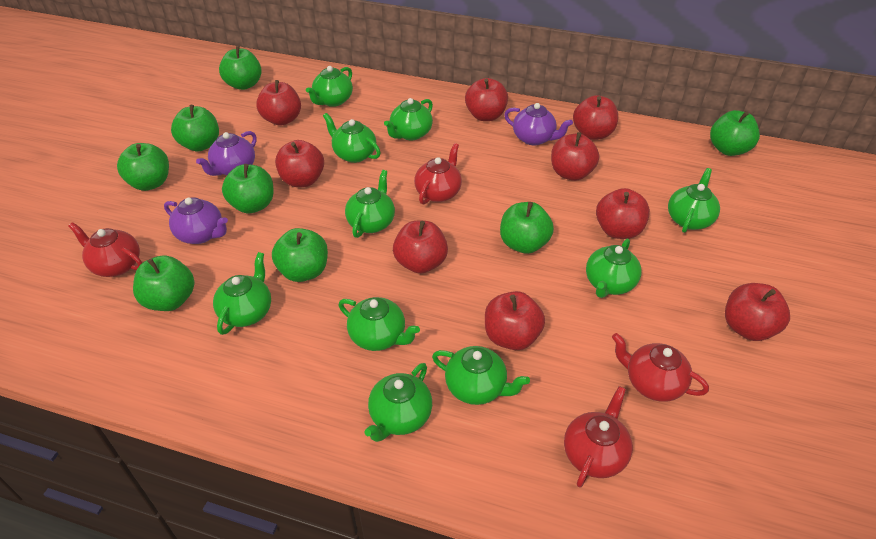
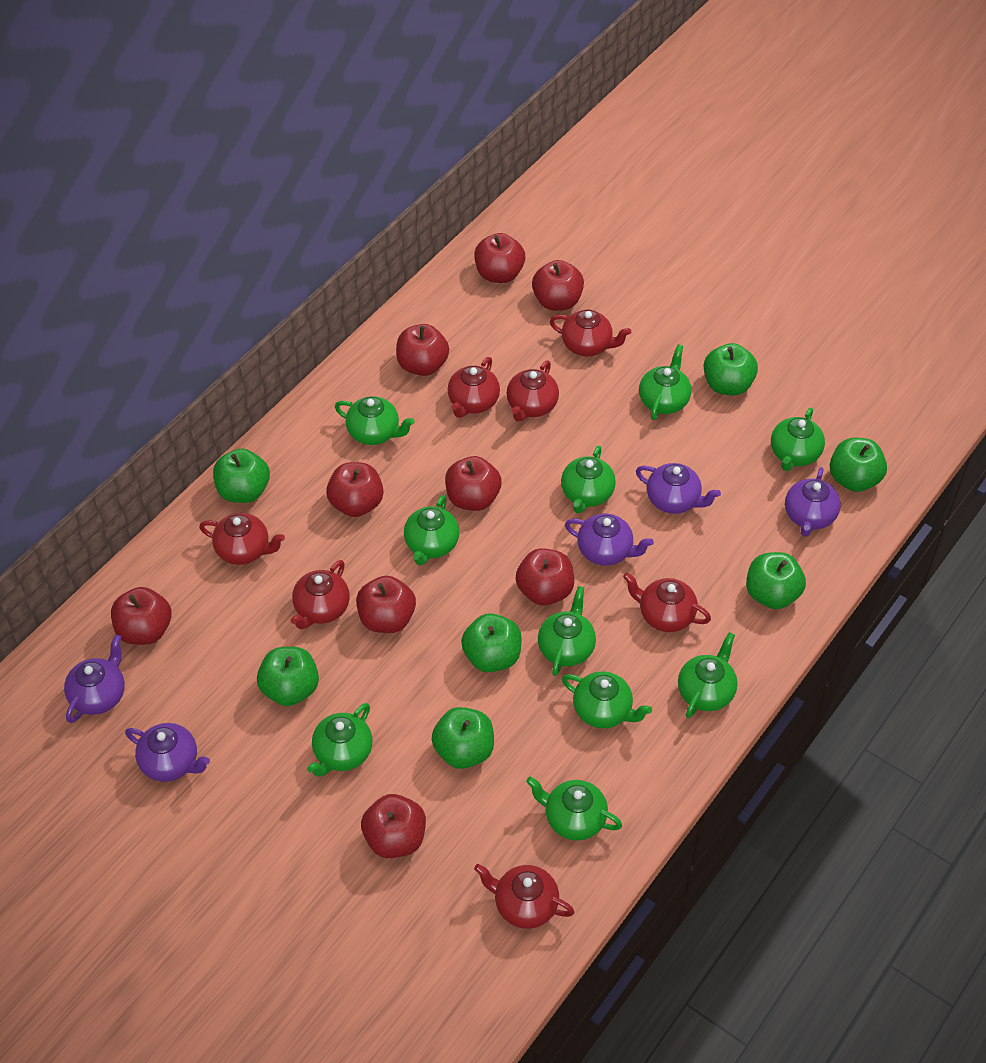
green apple: 8 -> 7
purple teapot: 3 -> 5
red teapot: 4 -> 7

